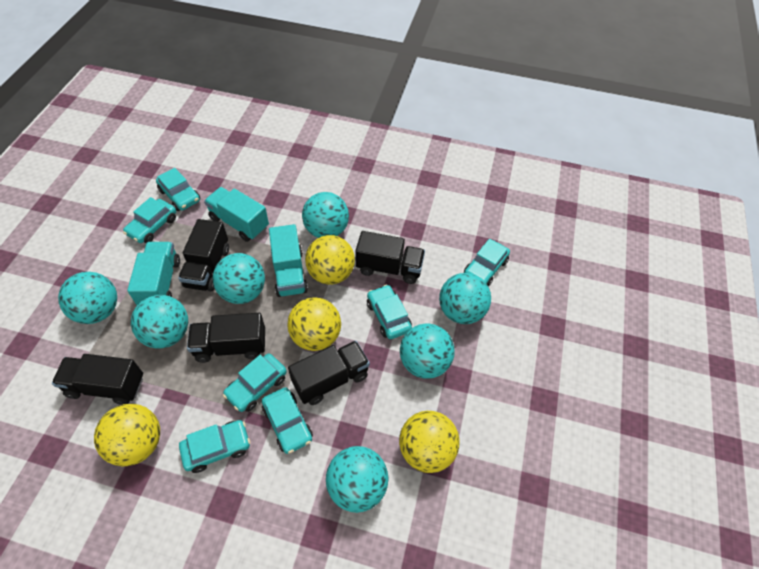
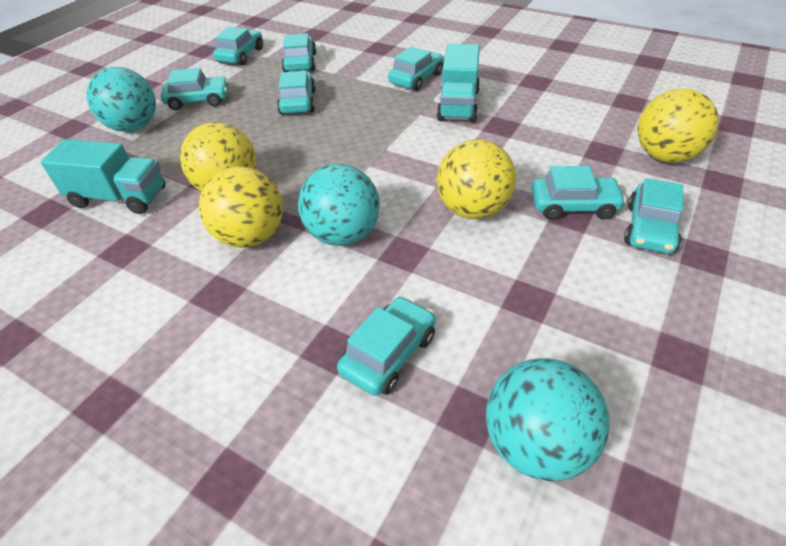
black truck: 5 -> 0
turquoise ball: 7 -> 3
turquoise car: 7 -> 8
turquoise truck: 3 -> 2

